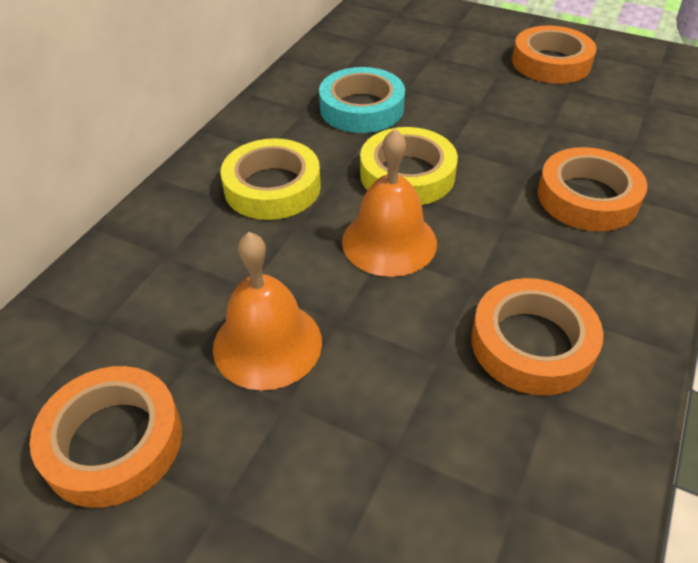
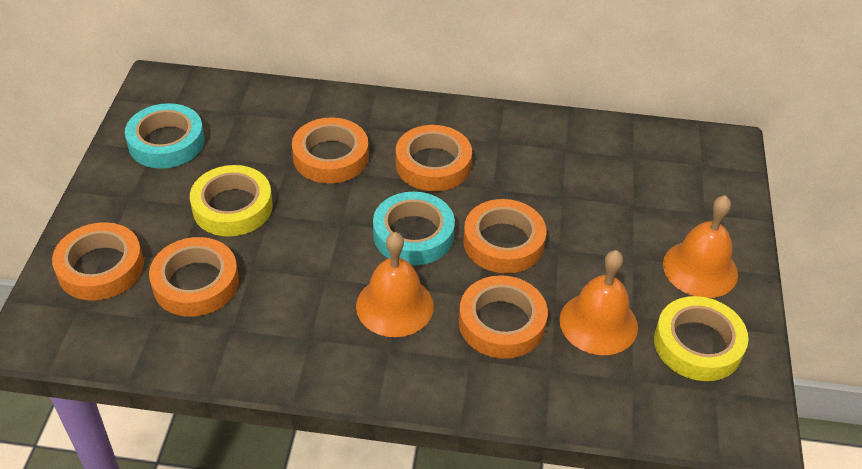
orange bell: 2 -> 3
orange tape: 4 -> 6
turquoise tape: 1 -> 2

